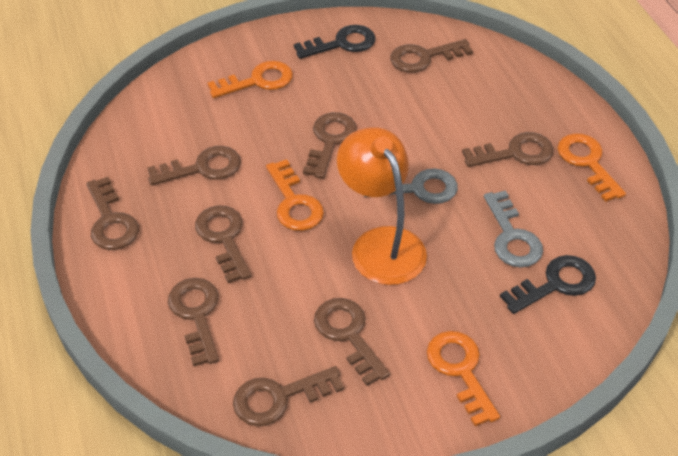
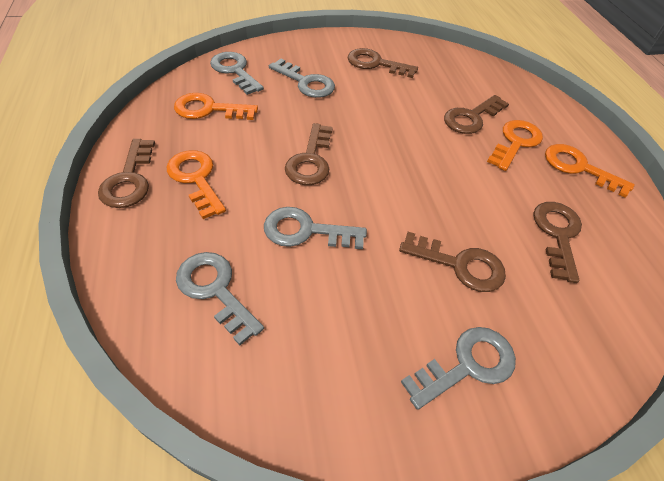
black key: 2 -> 0
brown key: 9 -> 6
grey key: 2 -> 5
orange lamp: 1 -> 0

